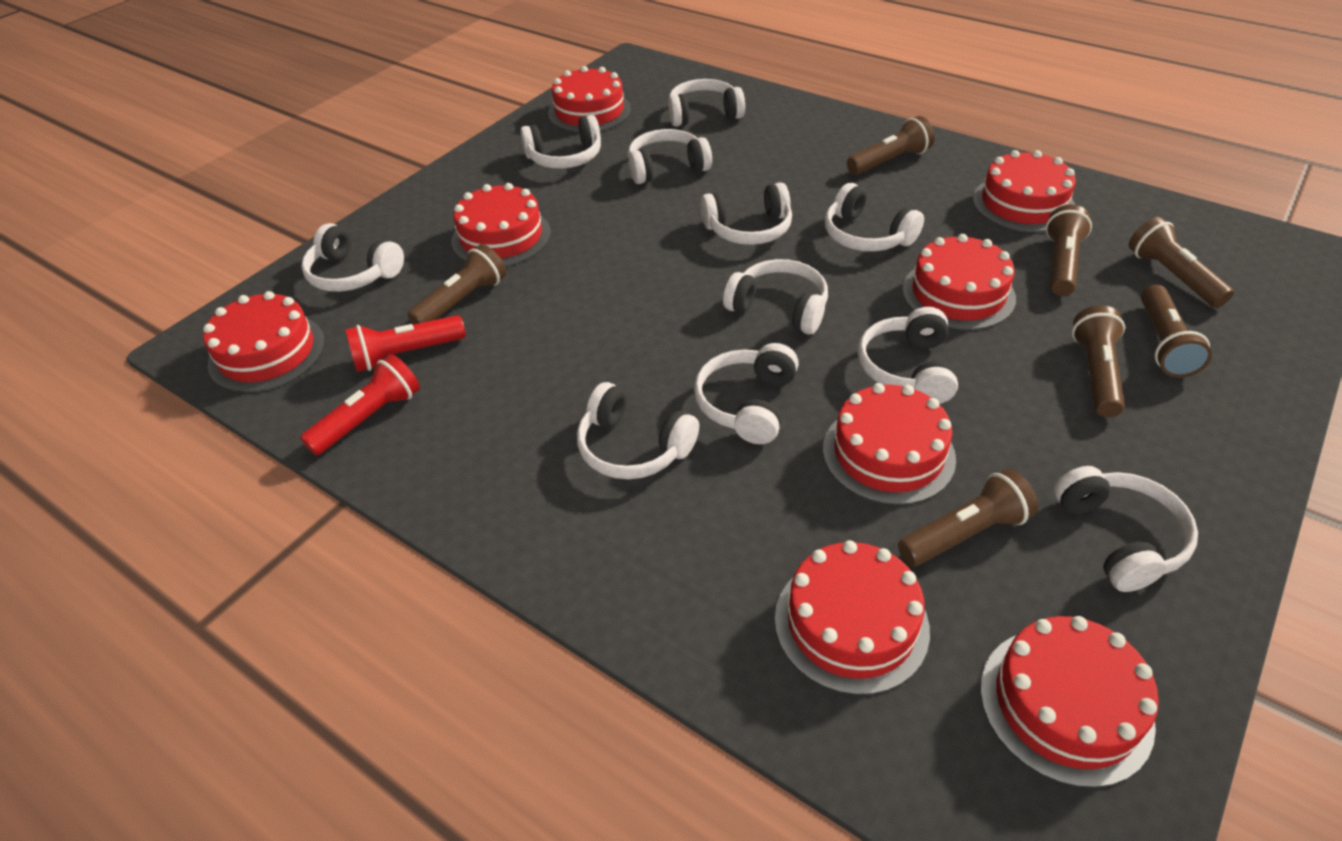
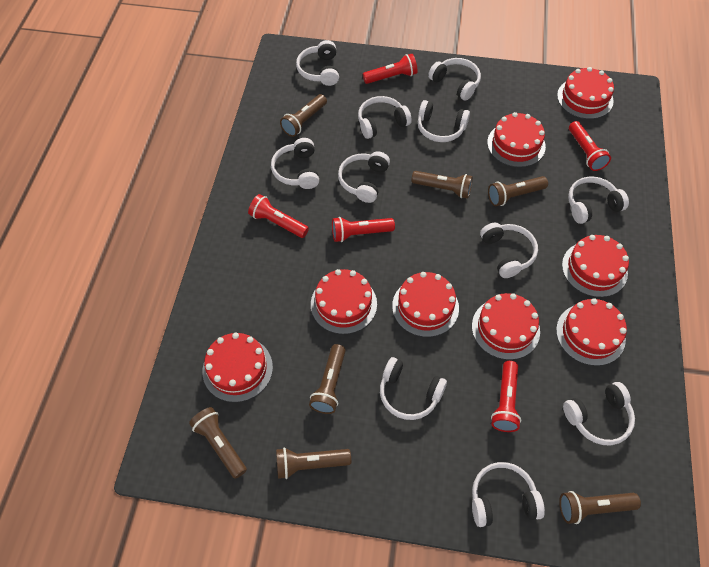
red flashlight: 2 -> 5

